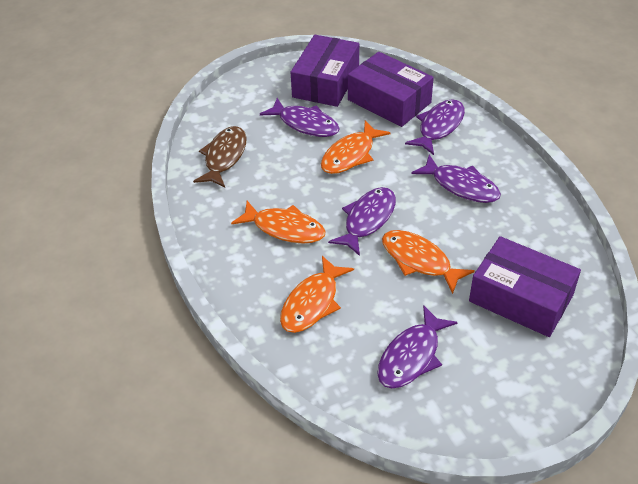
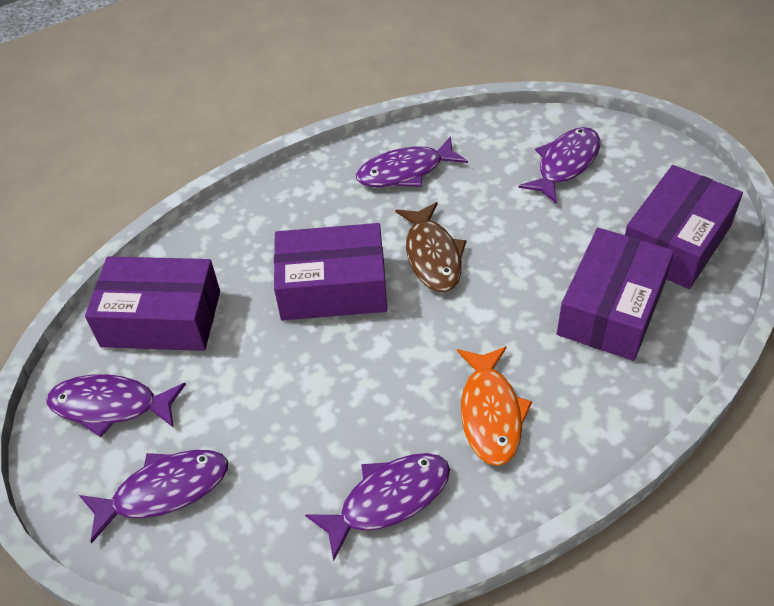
orange fish: 4 -> 1
purple box: 3 -> 4

